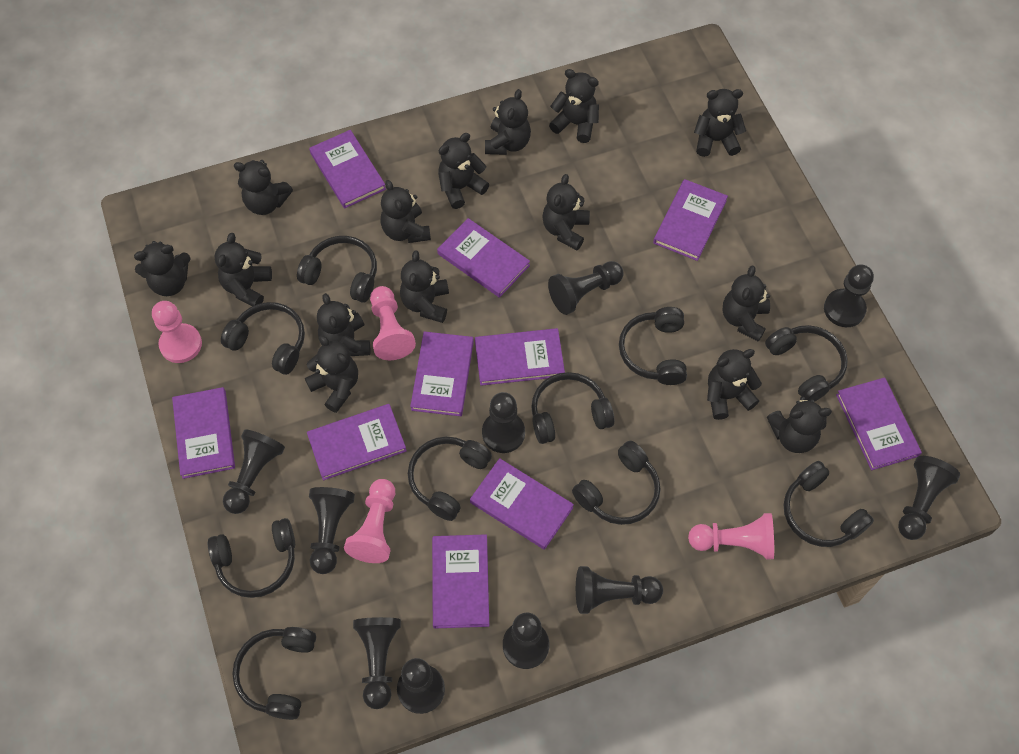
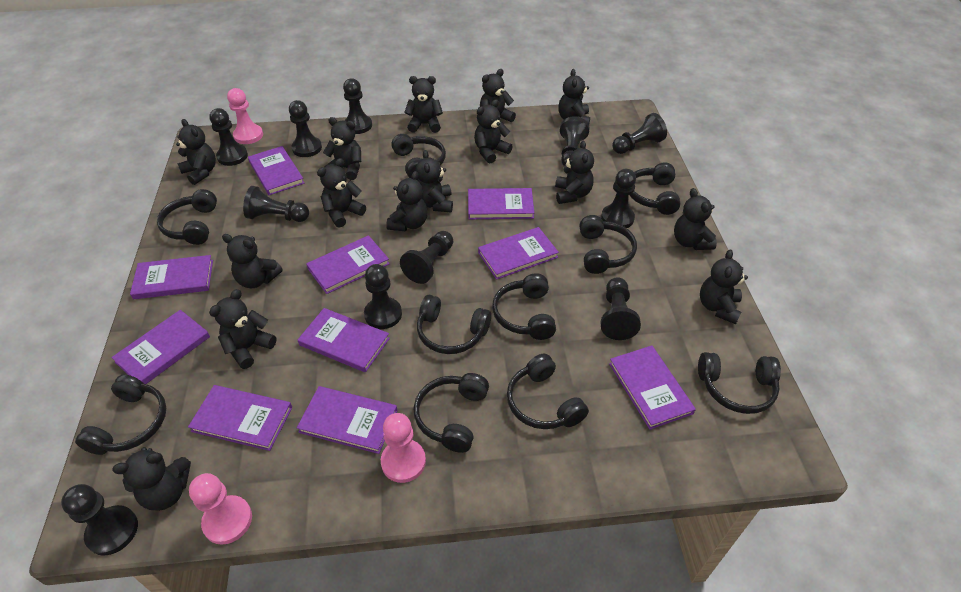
black pawn: 10 -> 11
pink pawn: 4 -> 3

